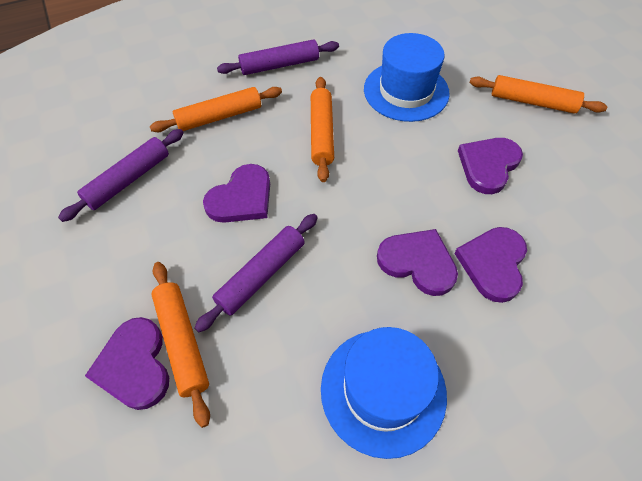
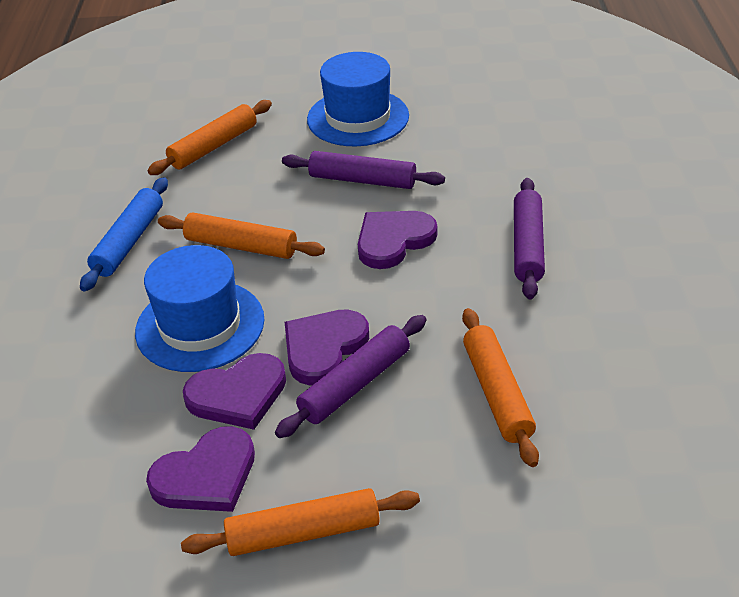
blue rolling pin: 0 -> 1
purple heart: 5 -> 4

